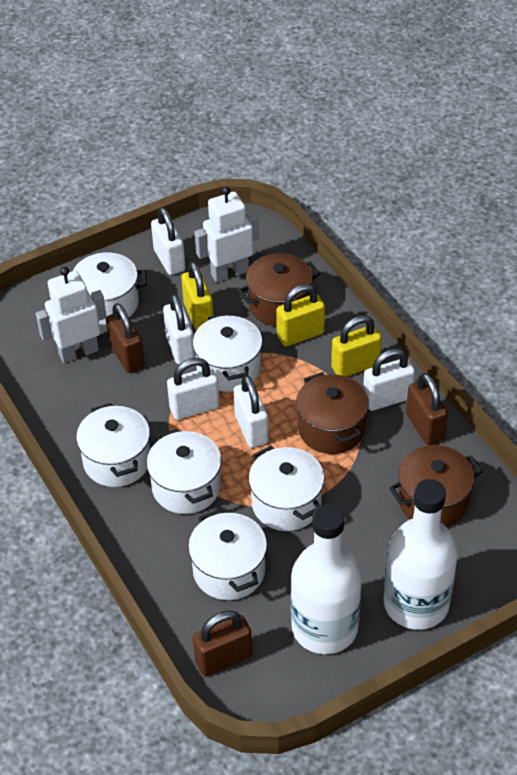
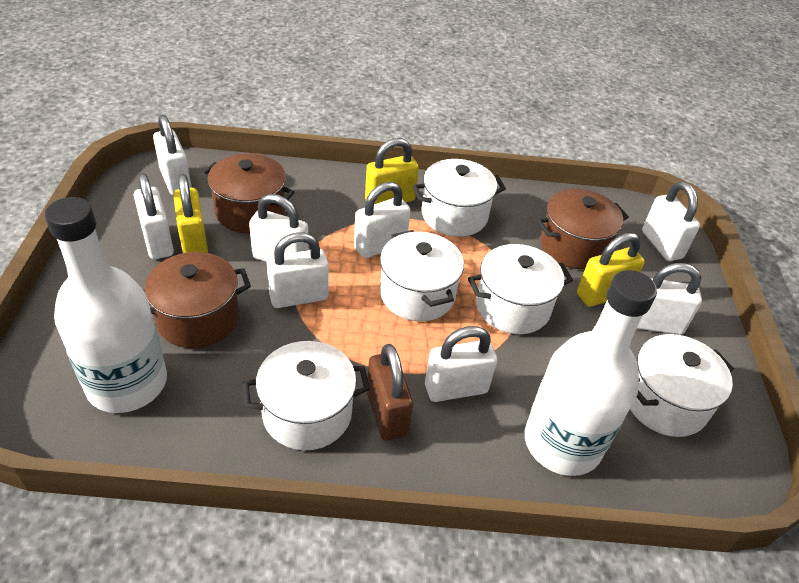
brown padlock: 3 -> 1
white padlock: 5 -> 8
white pot: 6 -> 5
white robot: 2 -> 0

